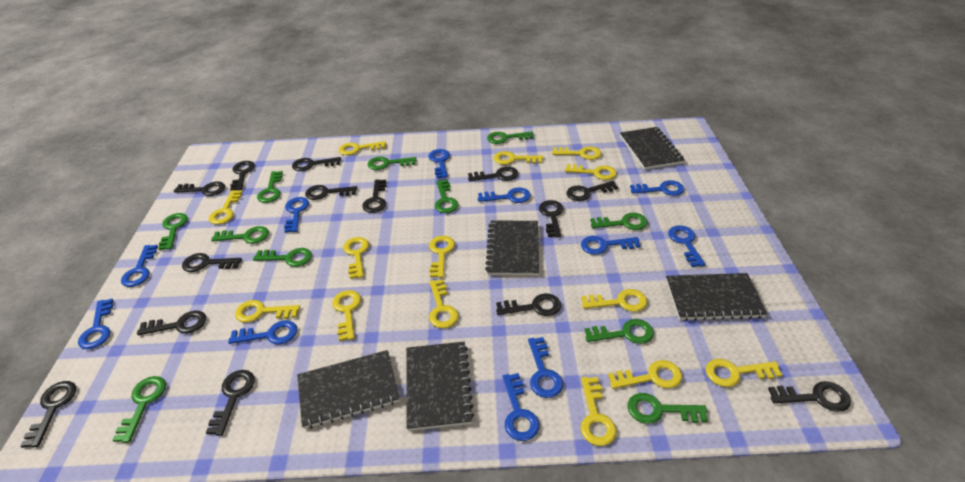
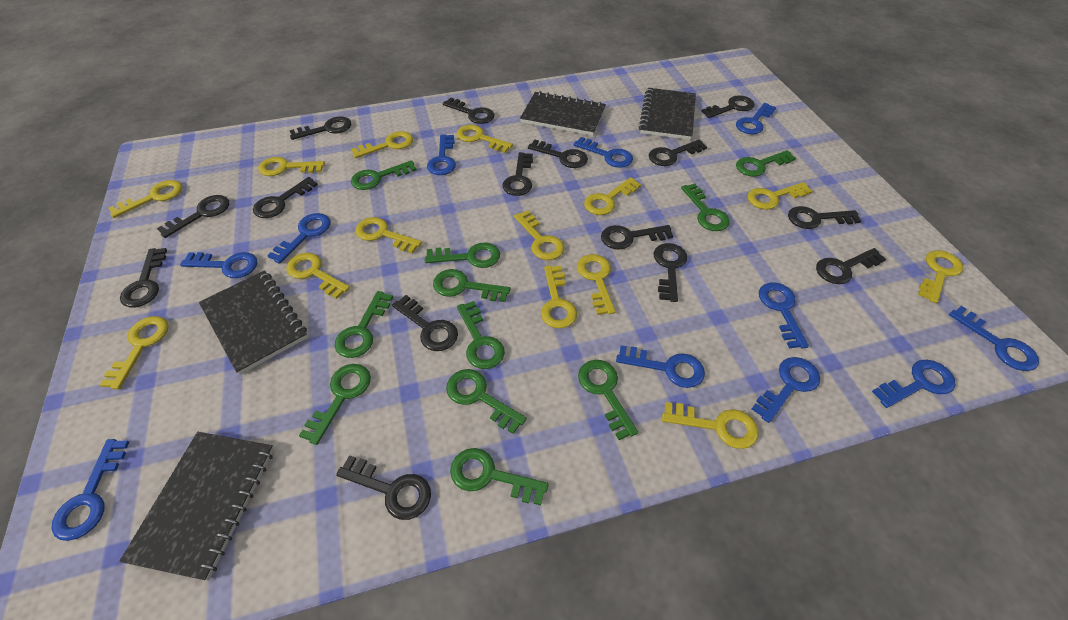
black key: 14 -> 15
black notebook: 5 -> 4

